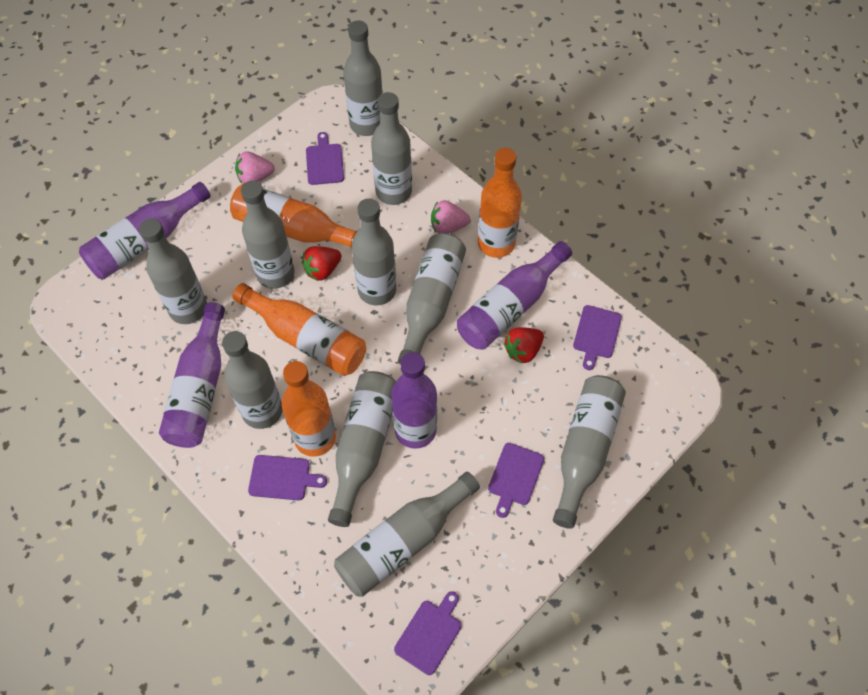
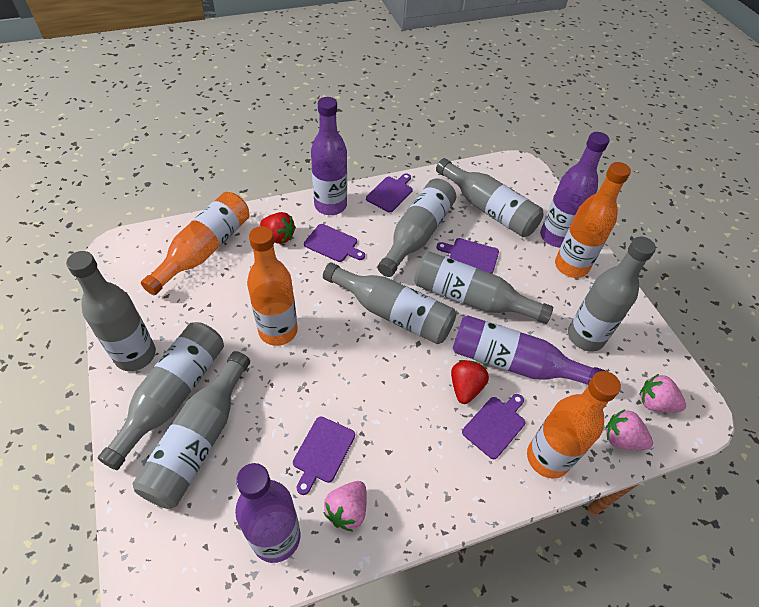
grey bottle: 10 -> 8
pink strawberry: 2 -> 3

